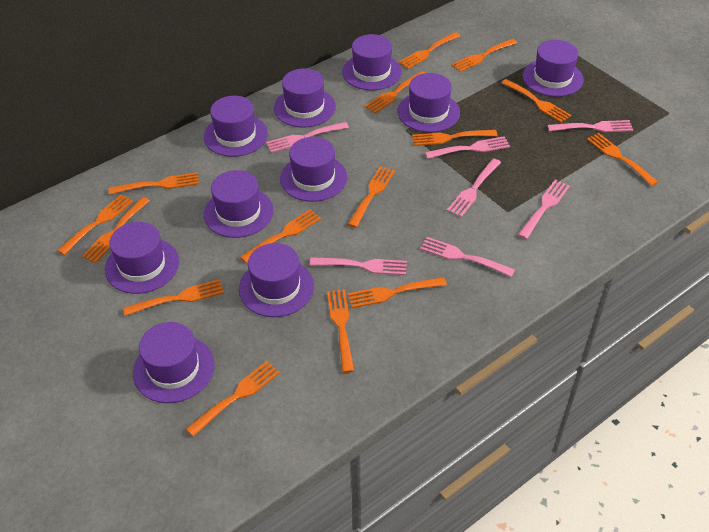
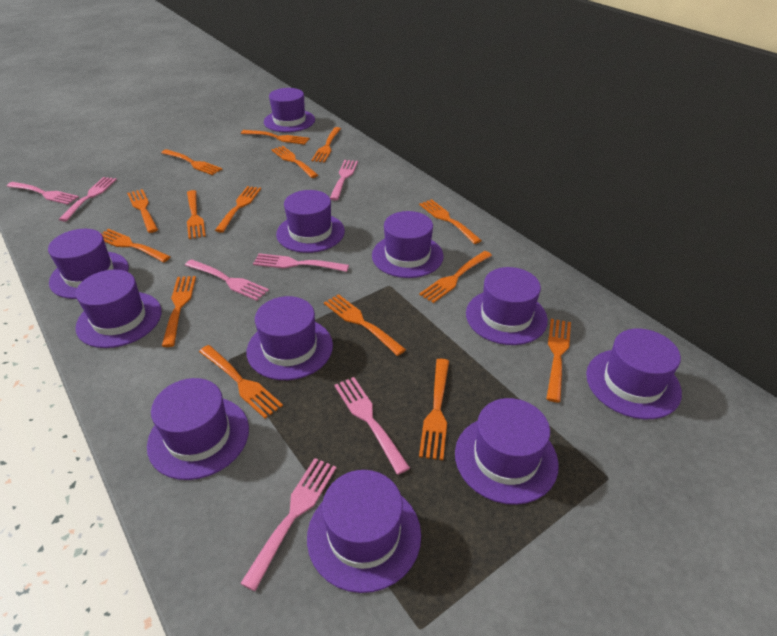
purple hat: 10 -> 11

